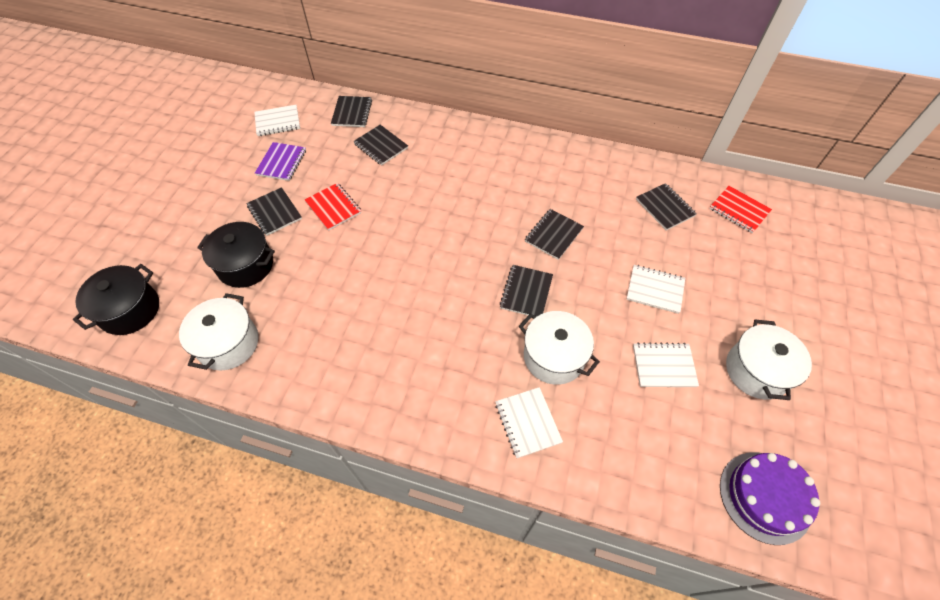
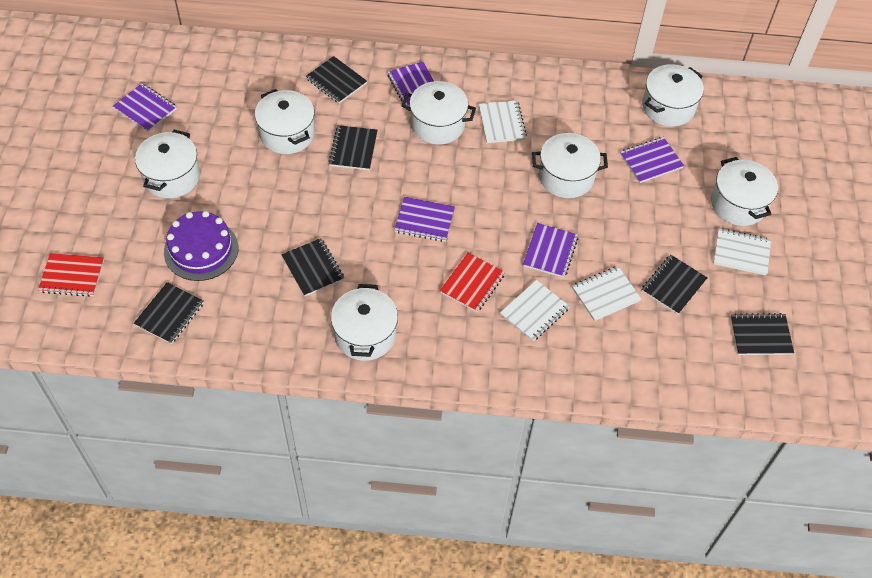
black pot: 2 -> 0
purple notebook: 1 -> 5
white pot: 3 -> 7

